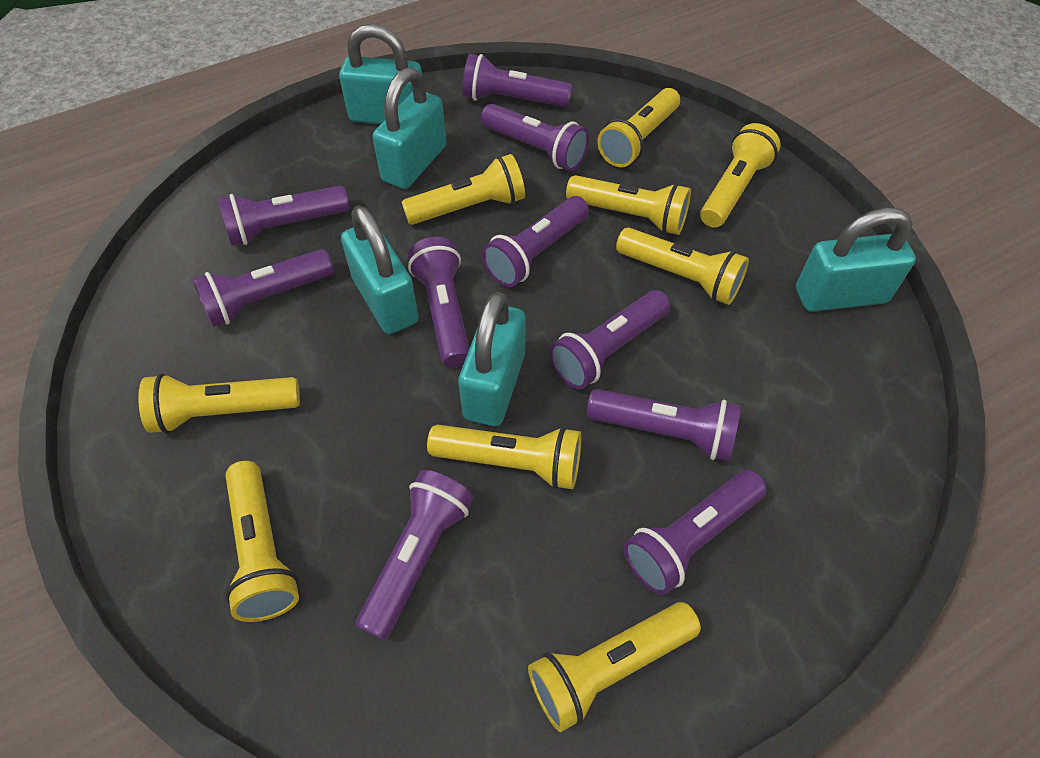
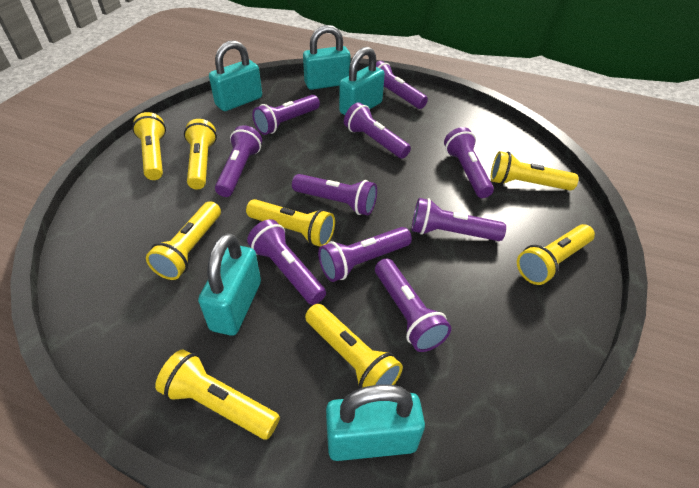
yellow flashlight: 9 -> 8

